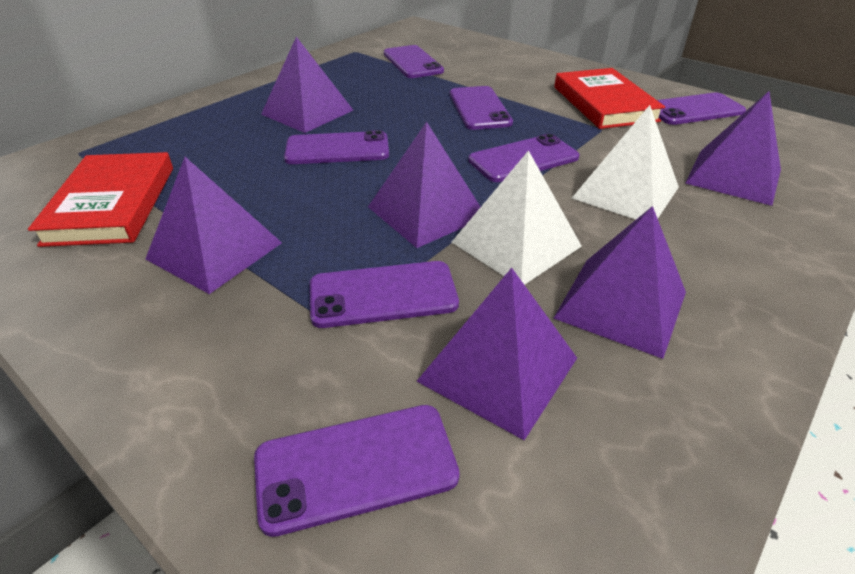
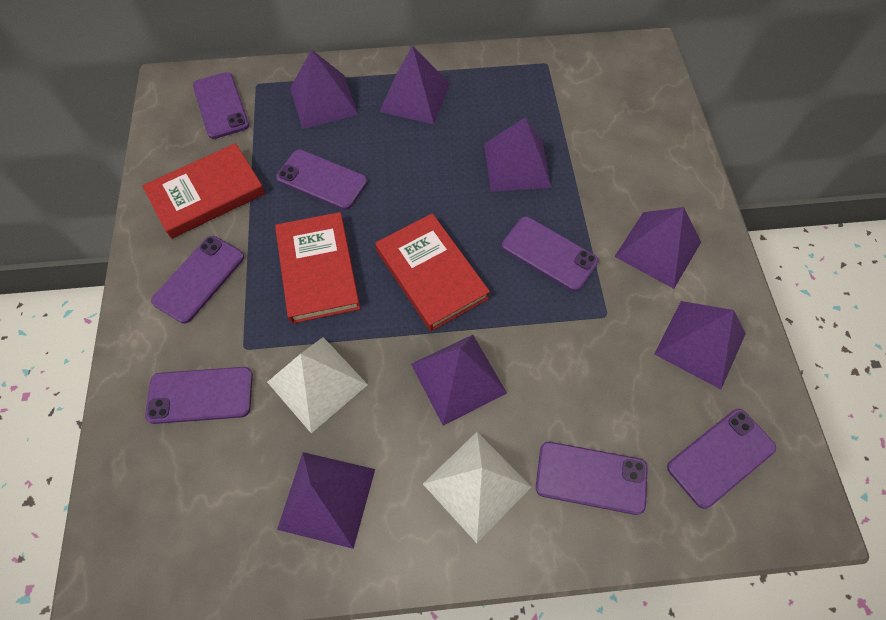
purple pyramid: 6 -> 7
red book: 2 -> 3

